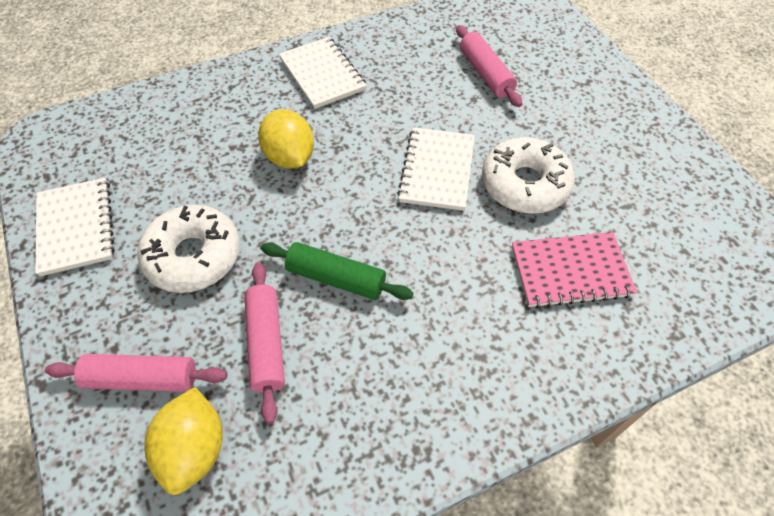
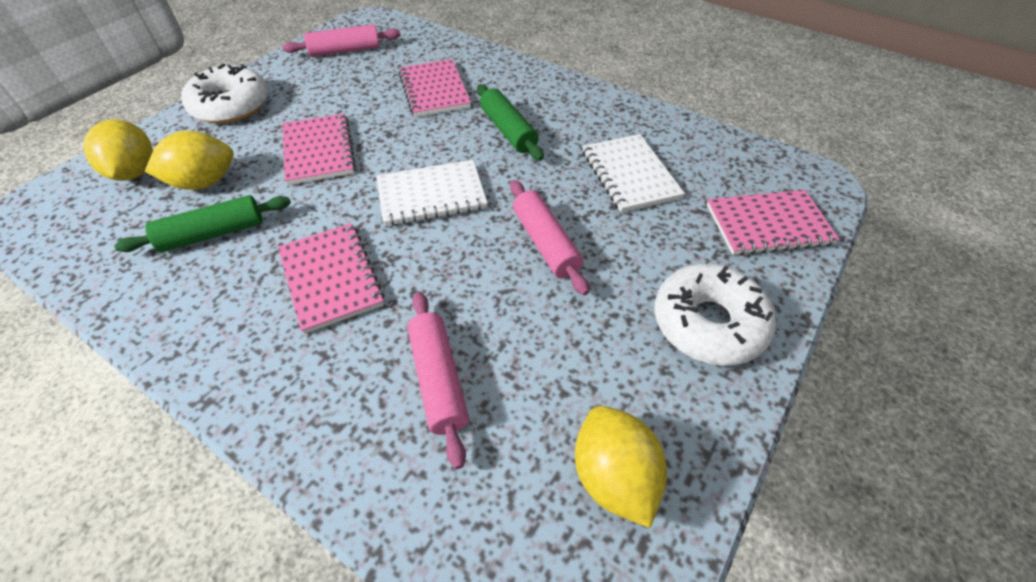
green rolling pin: 1 -> 2
pink notebook: 1 -> 4
white notebook: 3 -> 2
yellow lemon: 2 -> 3

